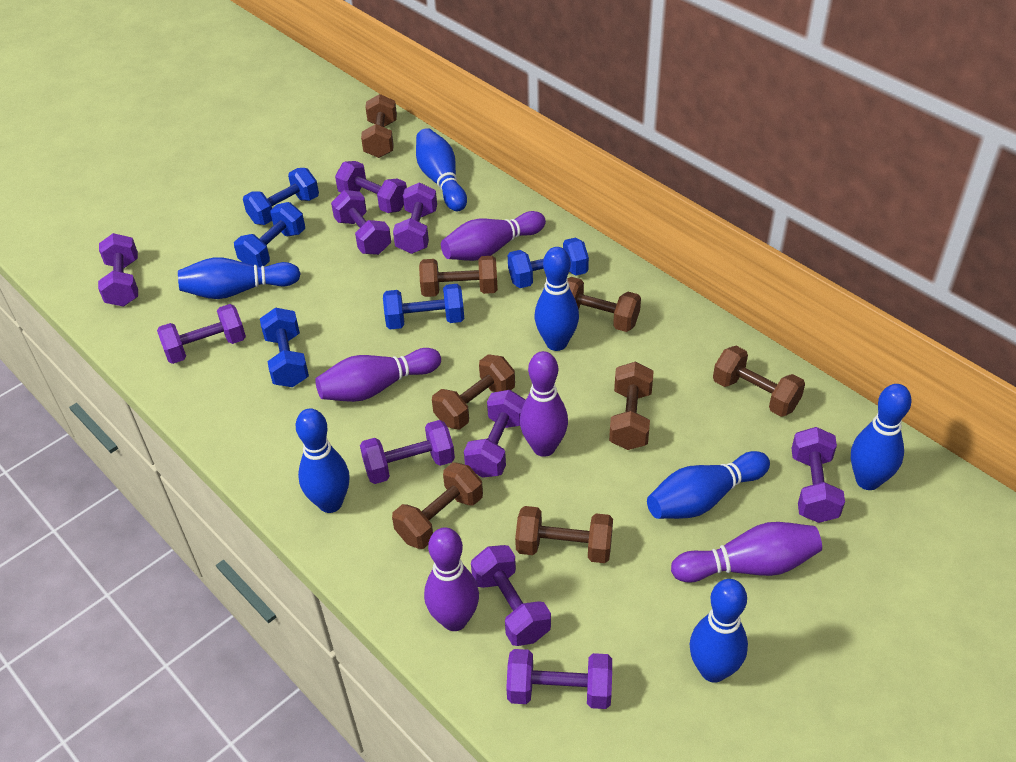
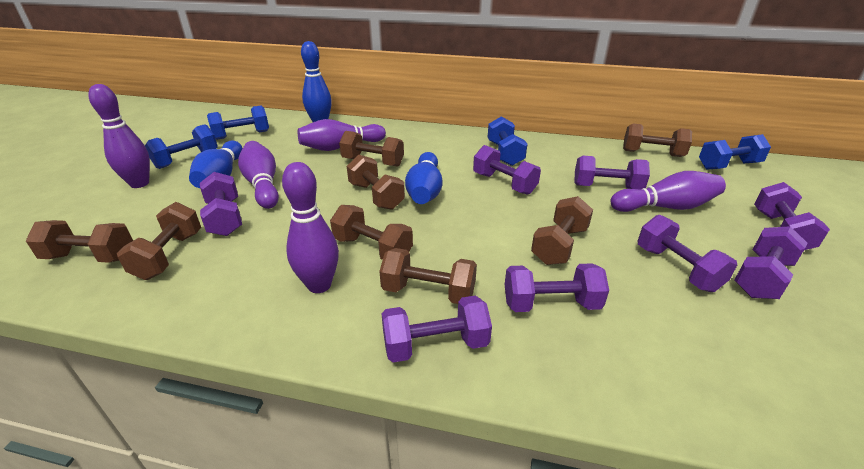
blue bowling pin: 7 -> 3
blue dumbbell: 5 -> 4
purple dumbbell: 10 -> 8

